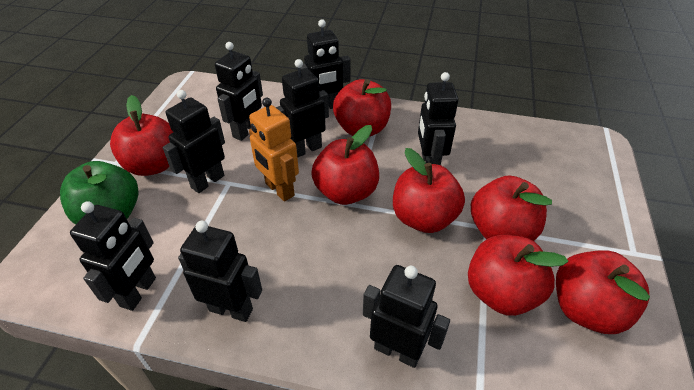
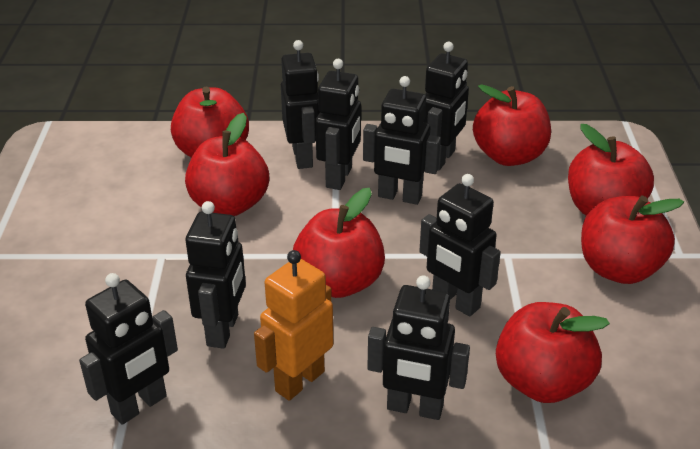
green apple: 1 -> 0

